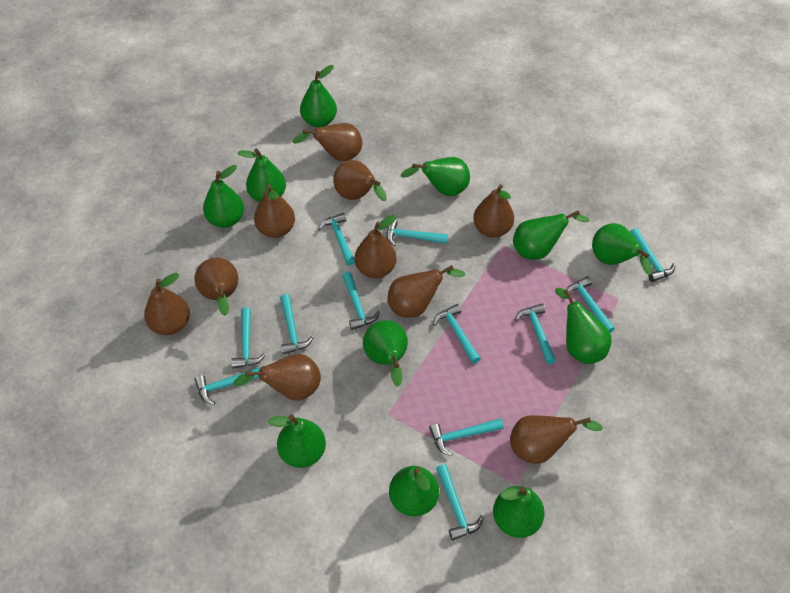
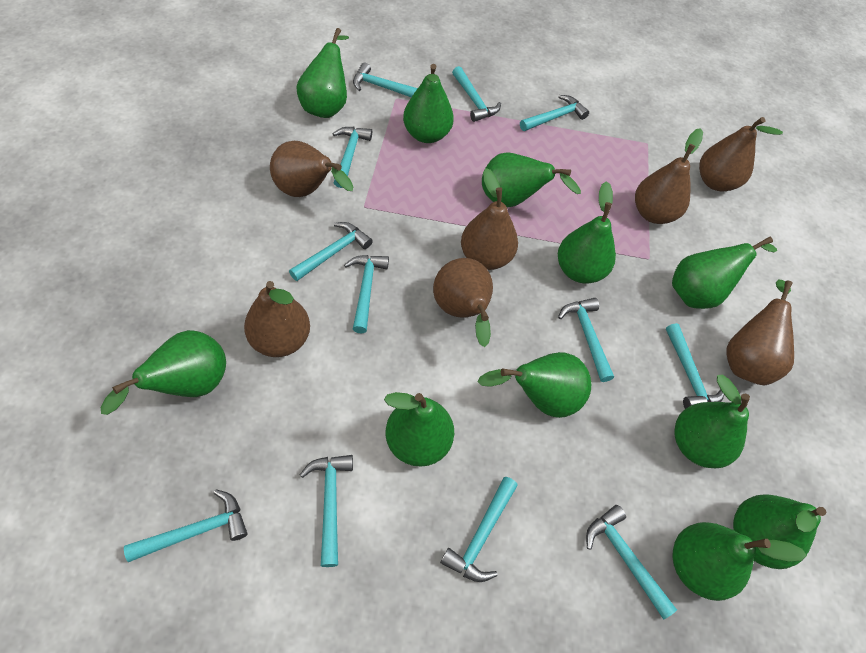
brown pear: 10 -> 7

